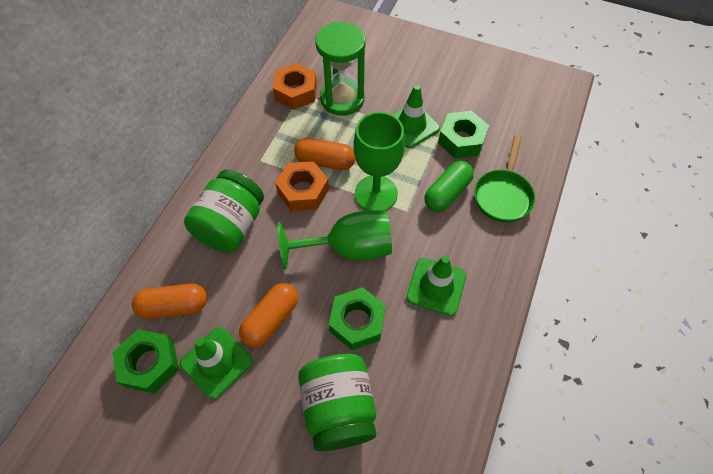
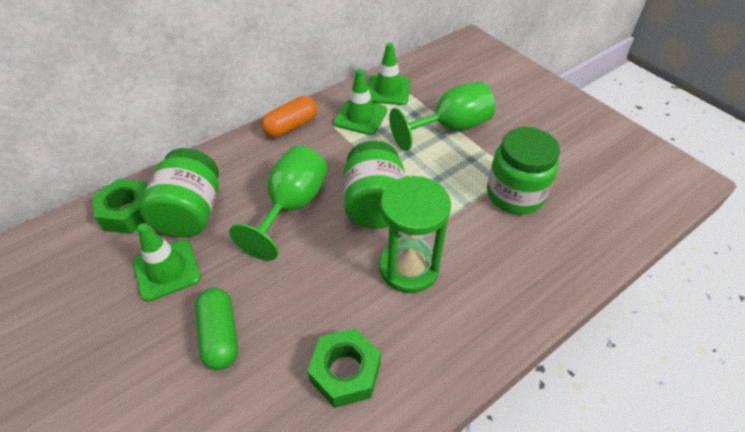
green jar: 2 -> 3
green nut: 3 -> 2
green pan: 1 -> 0
orange capsule: 3 -> 1
orange nut: 2 -> 0

